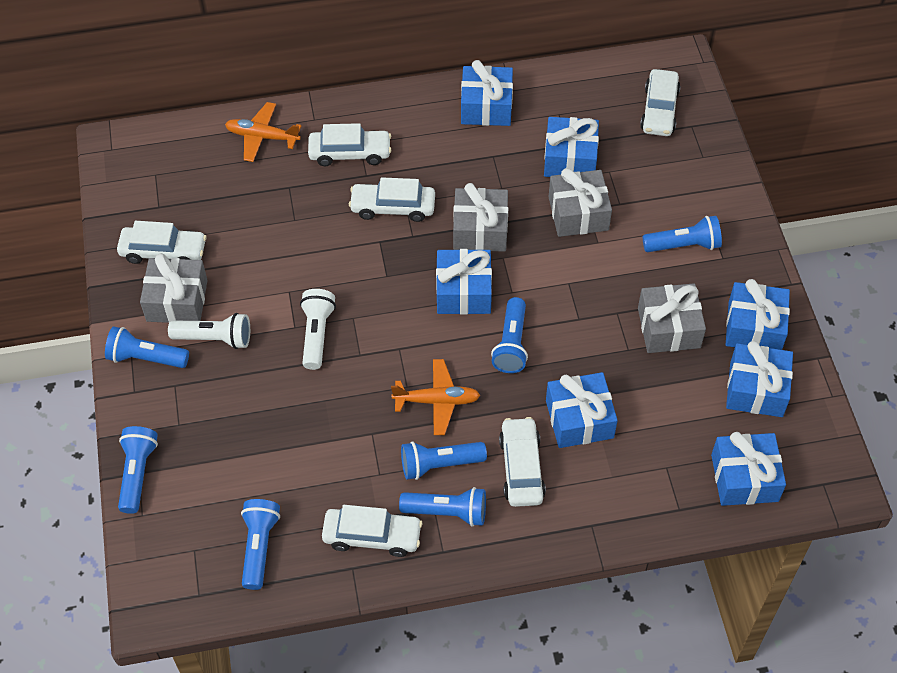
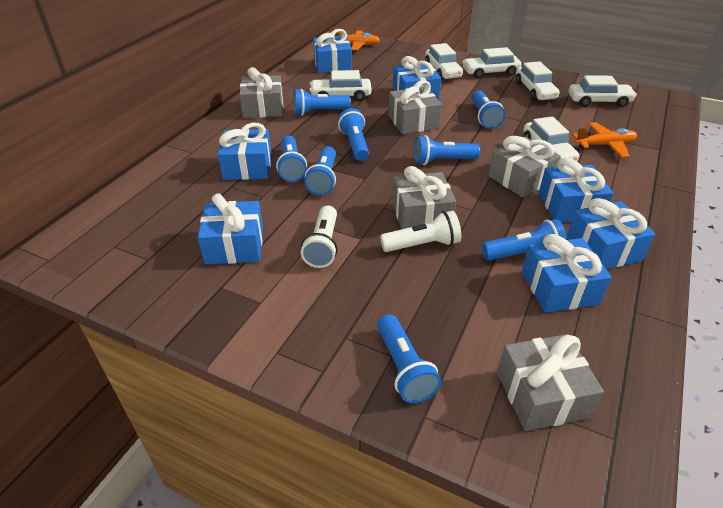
blue flashlight: 7 -> 8
grey gift: 4 -> 5

